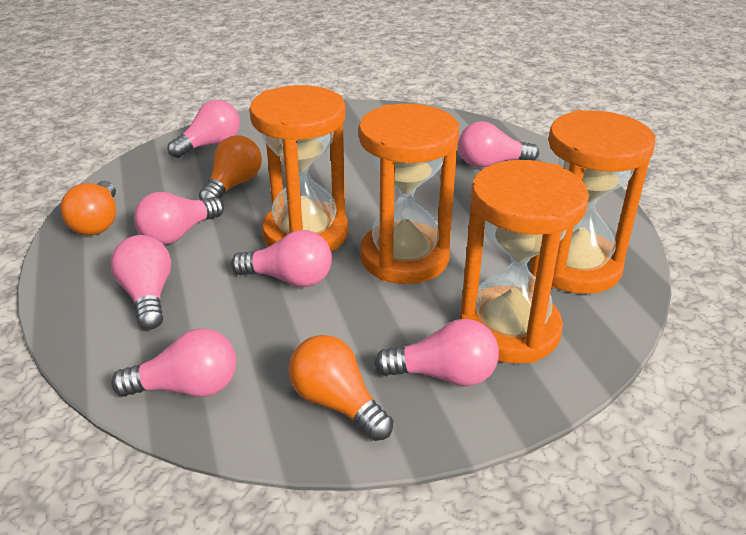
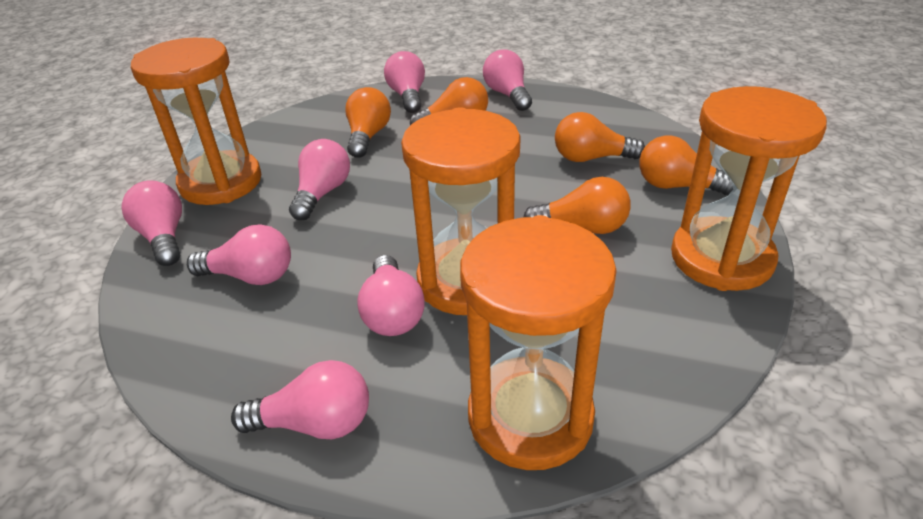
orange light bulb: 3 -> 5

